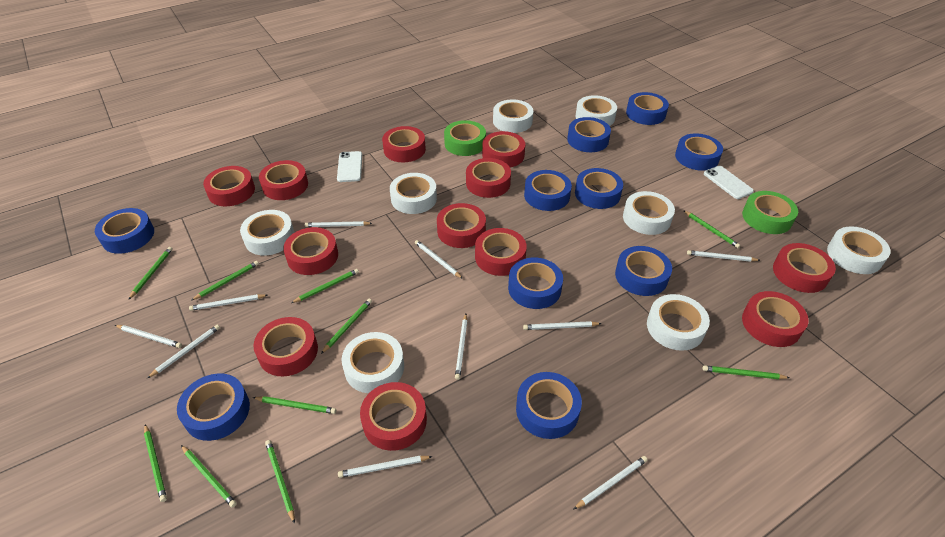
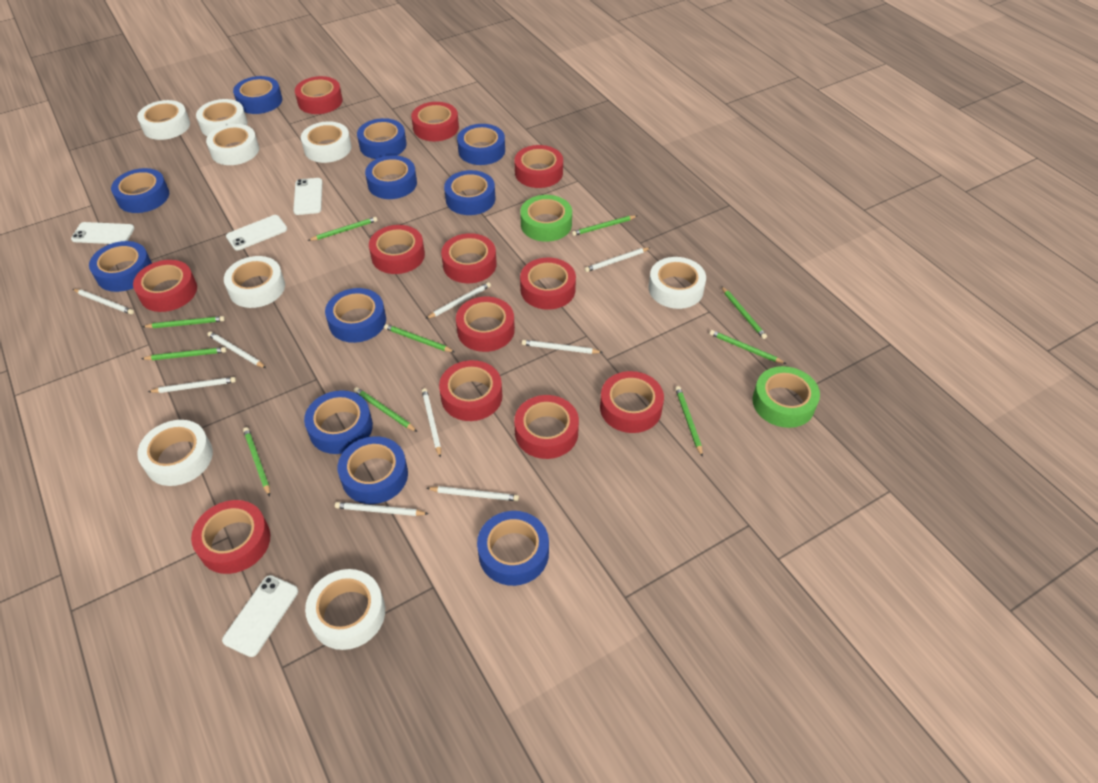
blue tape: 10 -> 11
white pencil: 10 -> 9
white phone: 2 -> 4

